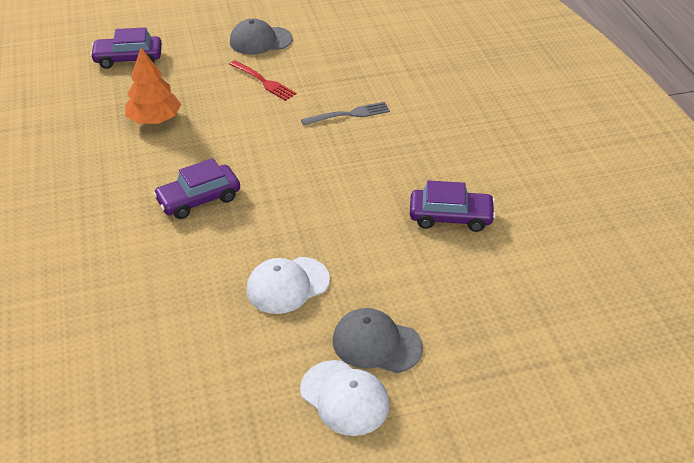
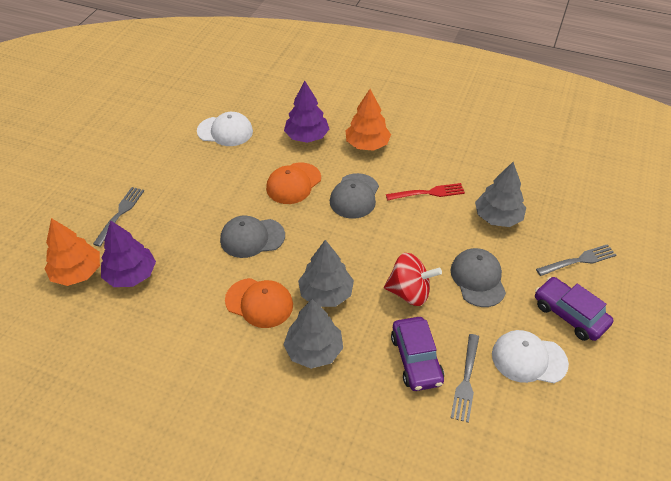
grey cap: 2 -> 3
grey fork: 1 -> 3
grey tree: 0 -> 3
orange cap: 0 -> 2
orange tree: 1 -> 2
purple car: 3 -> 2
purple tree: 0 -> 2
red spinning top: 0 -> 1

